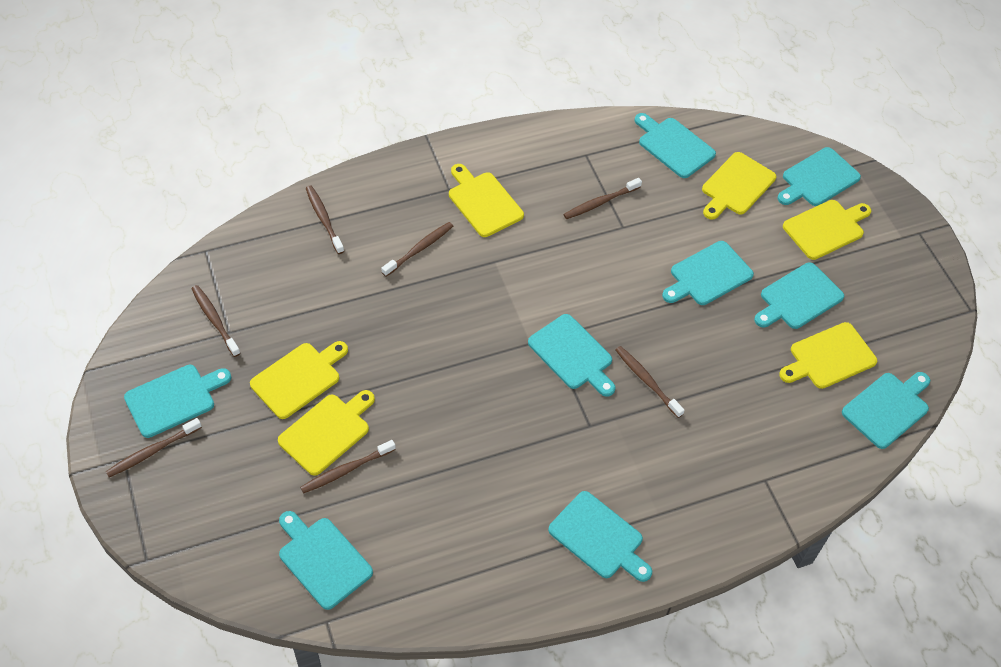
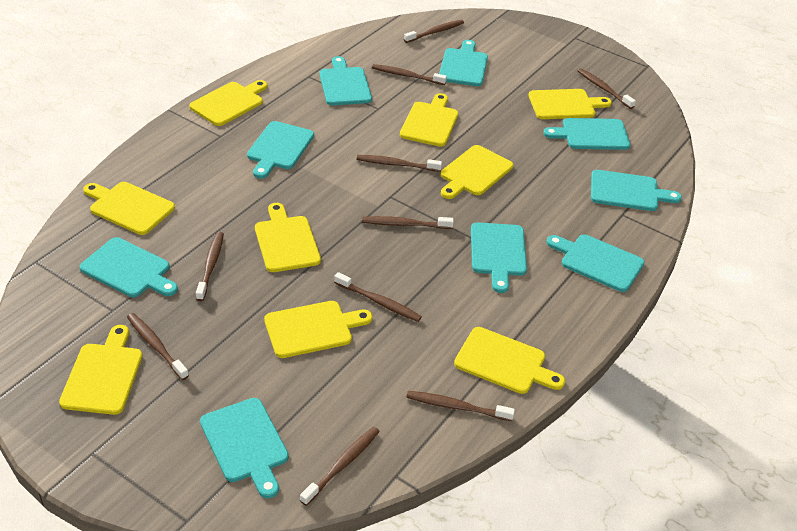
brown toothbrush: 7 -> 10
yellow cutting board: 6 -> 9

